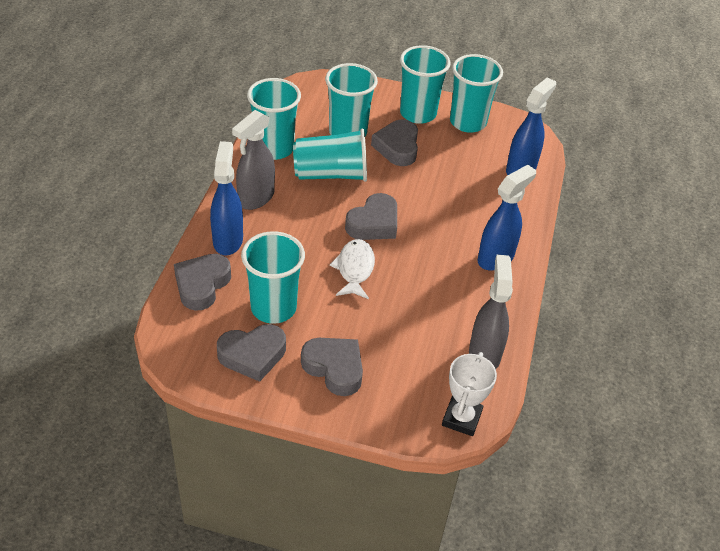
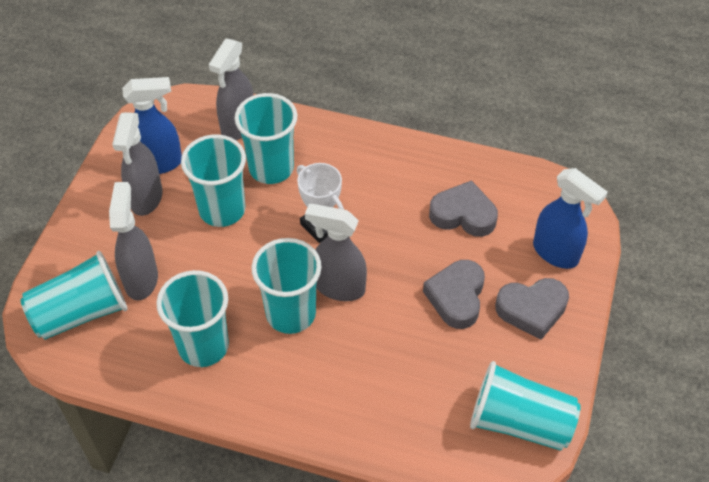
blue spray bottle: 3 -> 2
grey heart: 5 -> 3
grey spray bottle: 2 -> 4
white fish: 1 -> 0

